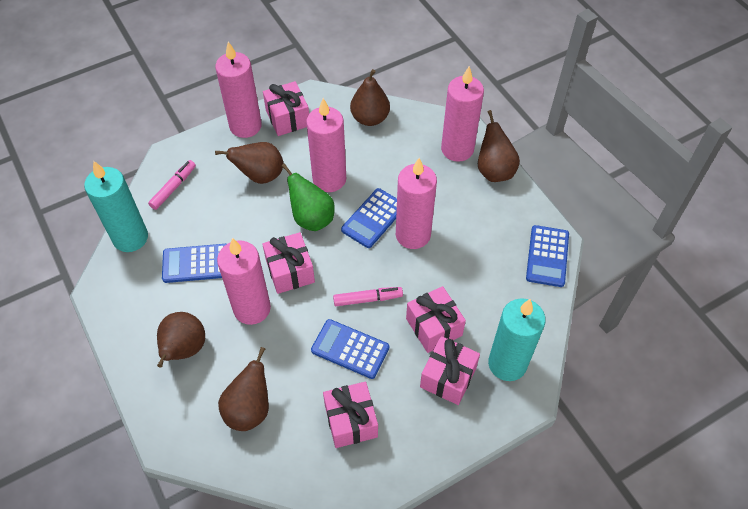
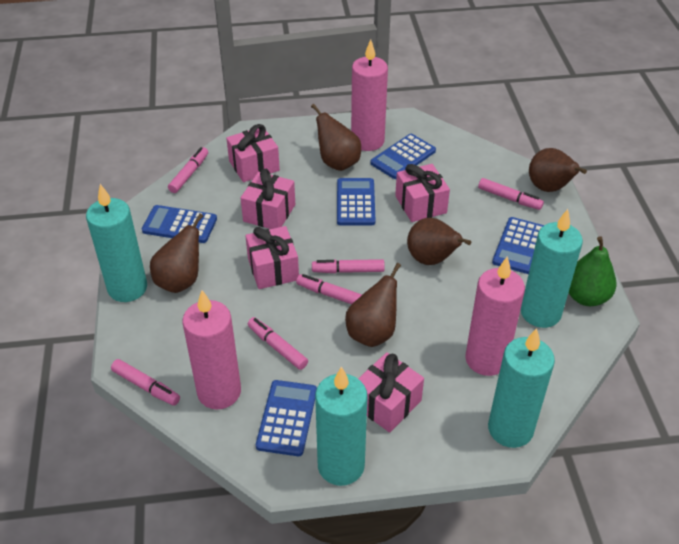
blue calculator: 4 -> 5
pink candle: 5 -> 3
pink marker: 2 -> 6
turquoise candle: 2 -> 4

